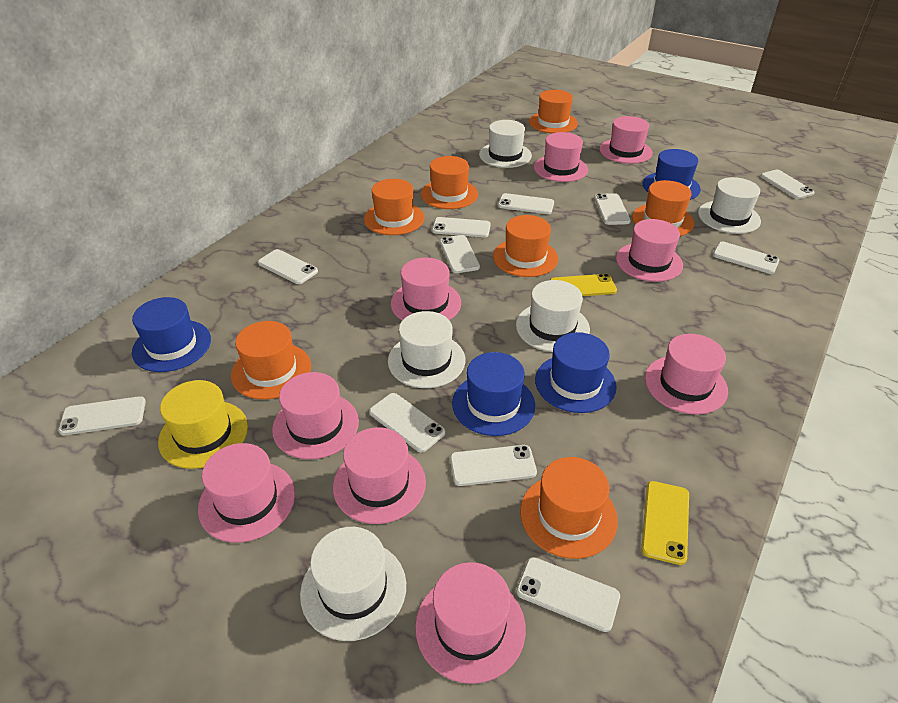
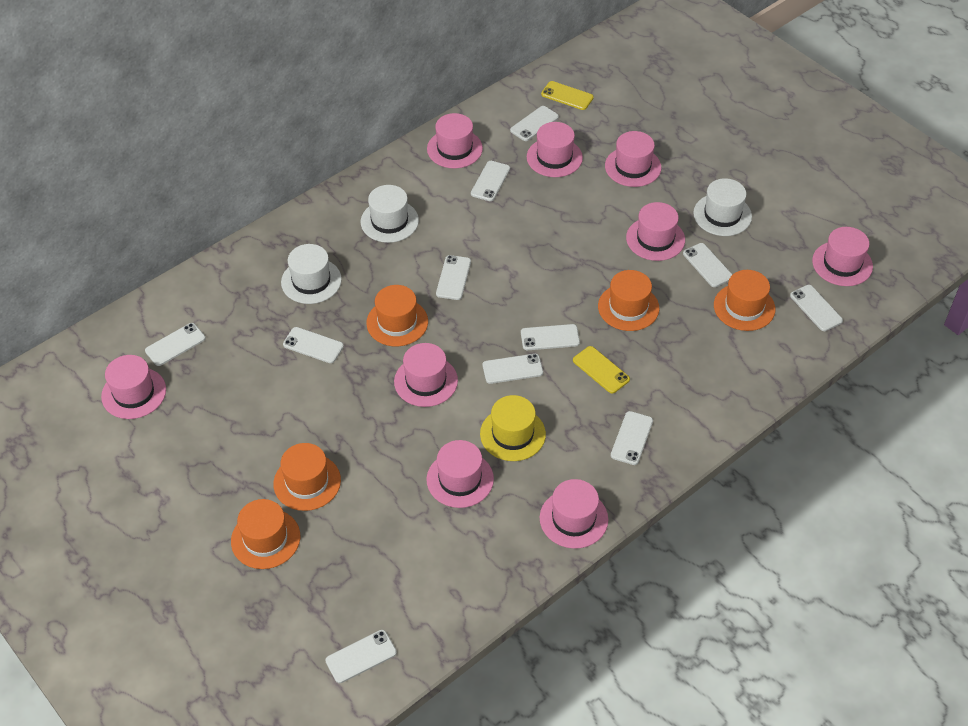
blue hat: 4 -> 0
orange hat: 7 -> 5
white hat: 5 -> 3

